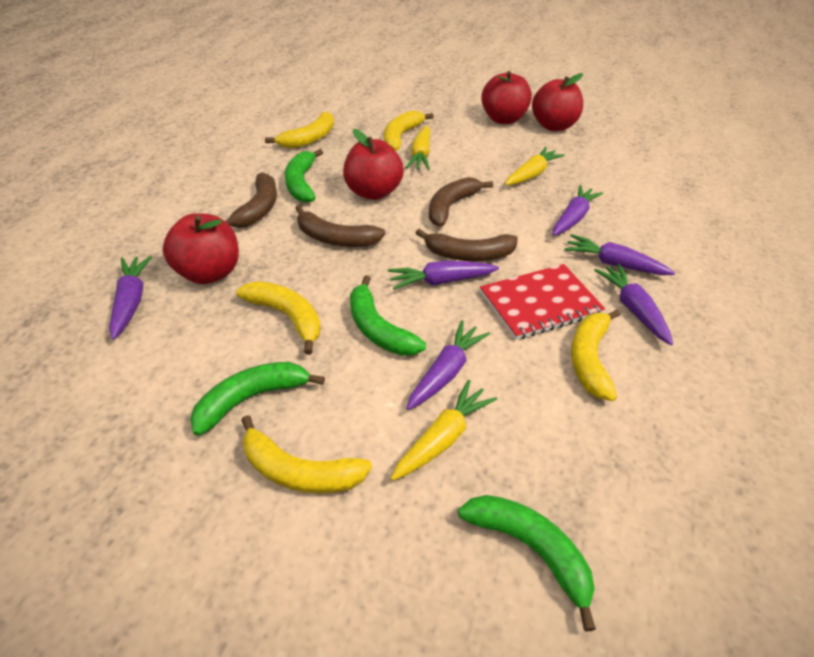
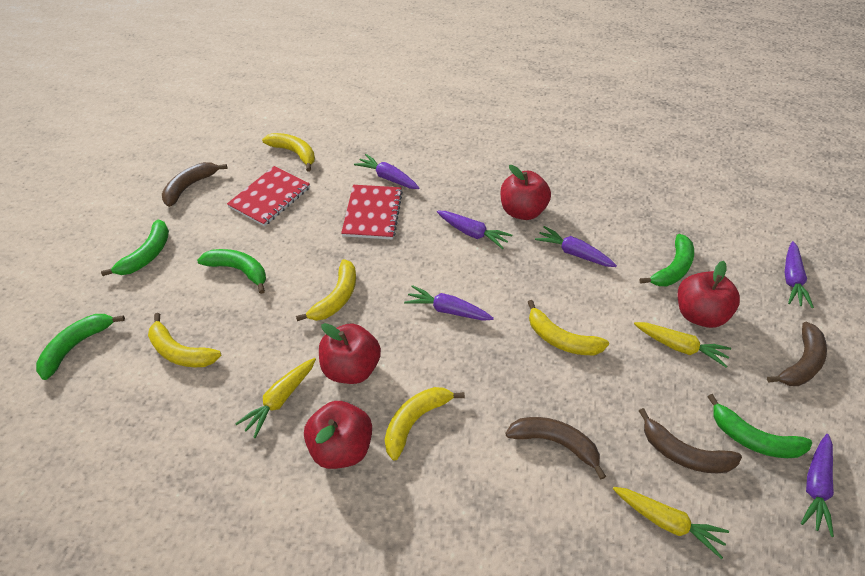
green banana: 4 -> 5
red notebook: 1 -> 2

